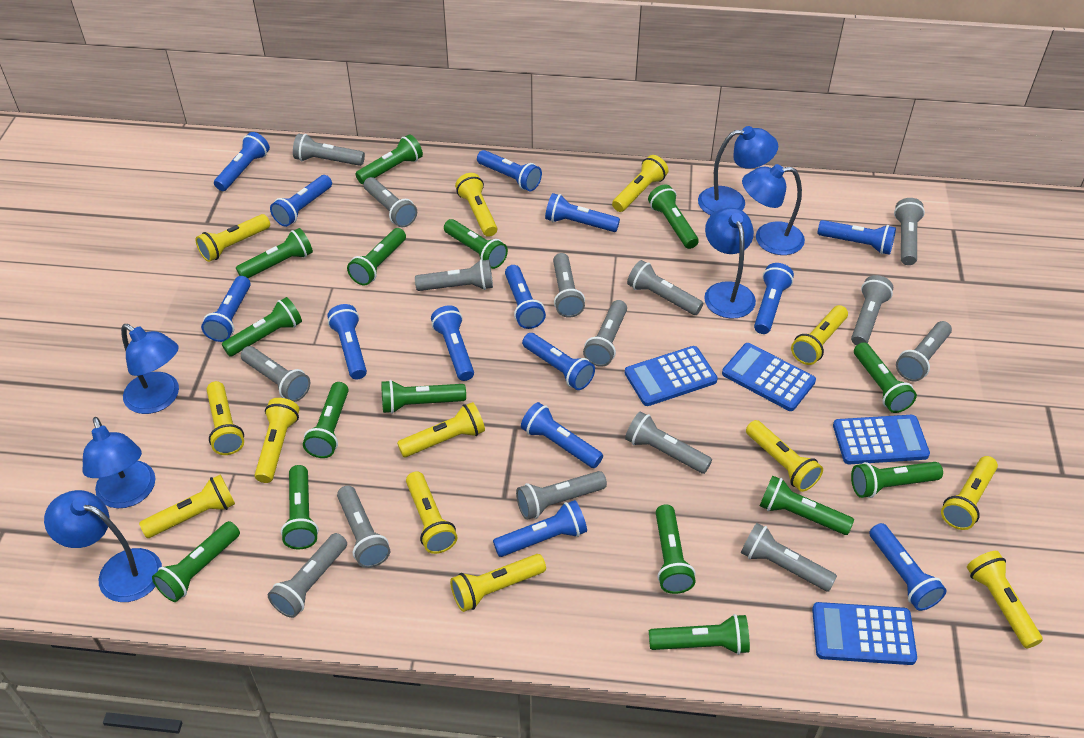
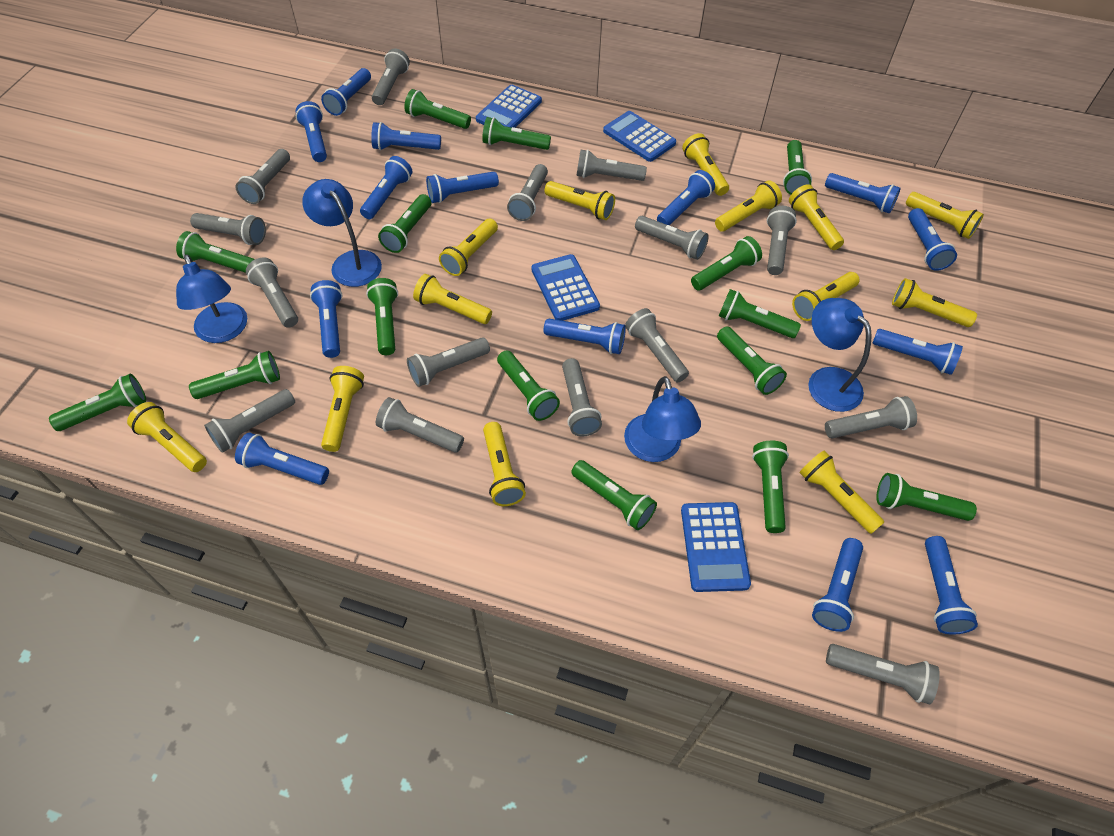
blue lamp: 6 -> 4

